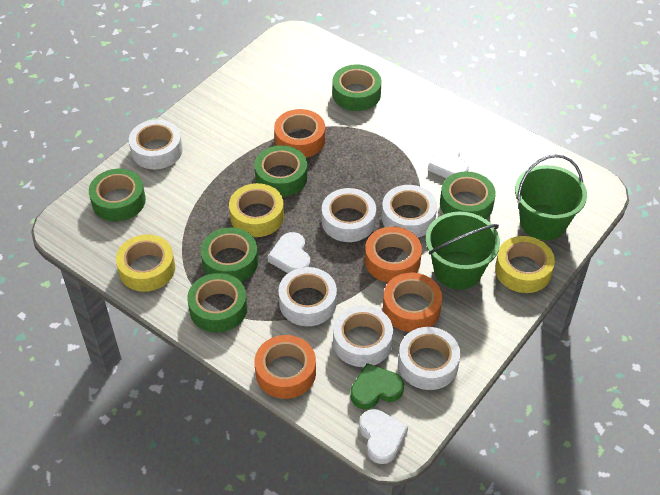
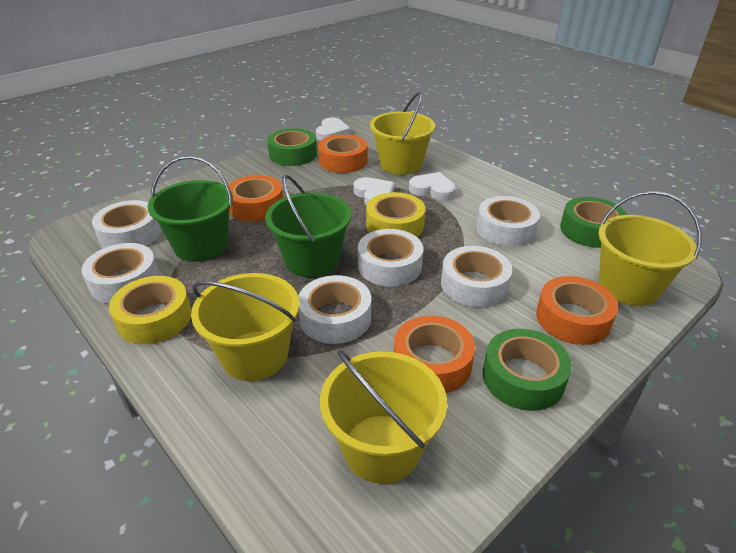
green heart: 1 -> 0
green tape: 6 -> 3
yellow bucket: 0 -> 4
yellow tape: 3 -> 2

